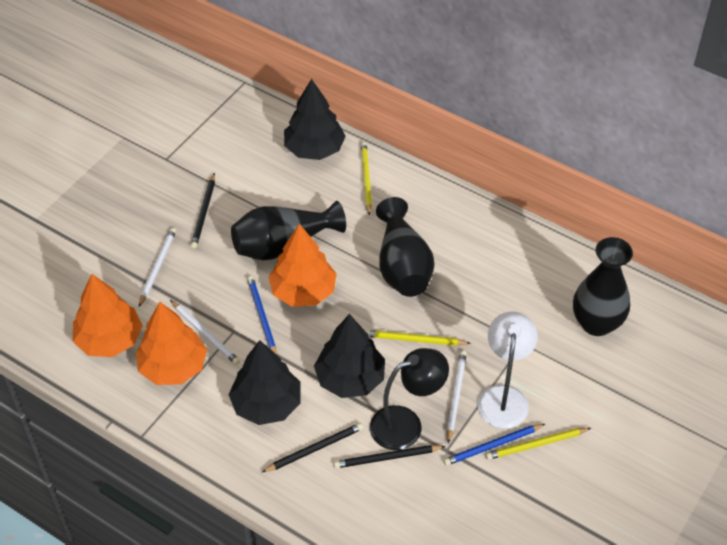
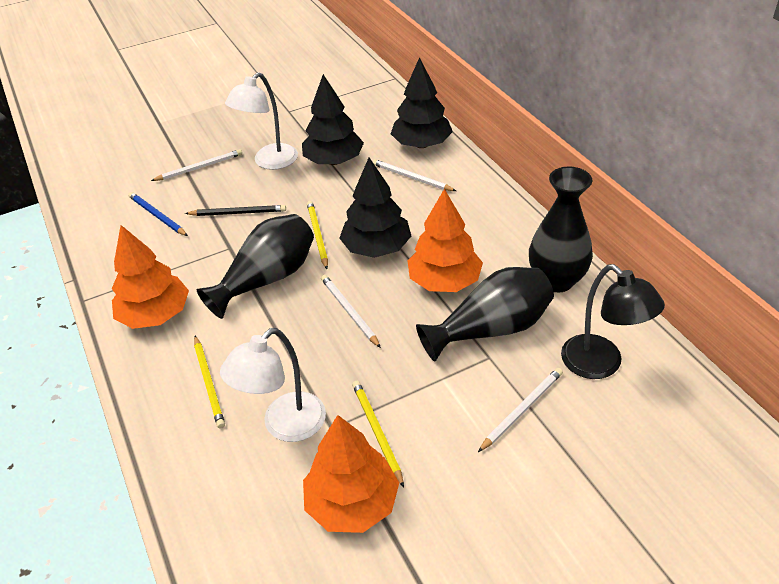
black pencil: 3 -> 1
blue pencil: 2 -> 1
white lamp: 1 -> 2
white pencil: 3 -> 4

